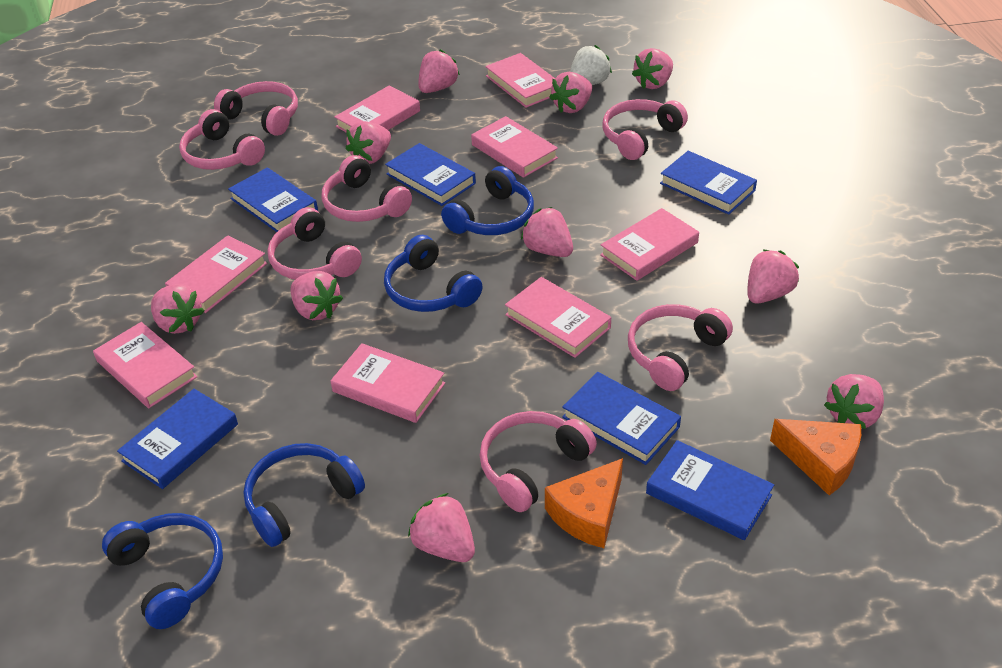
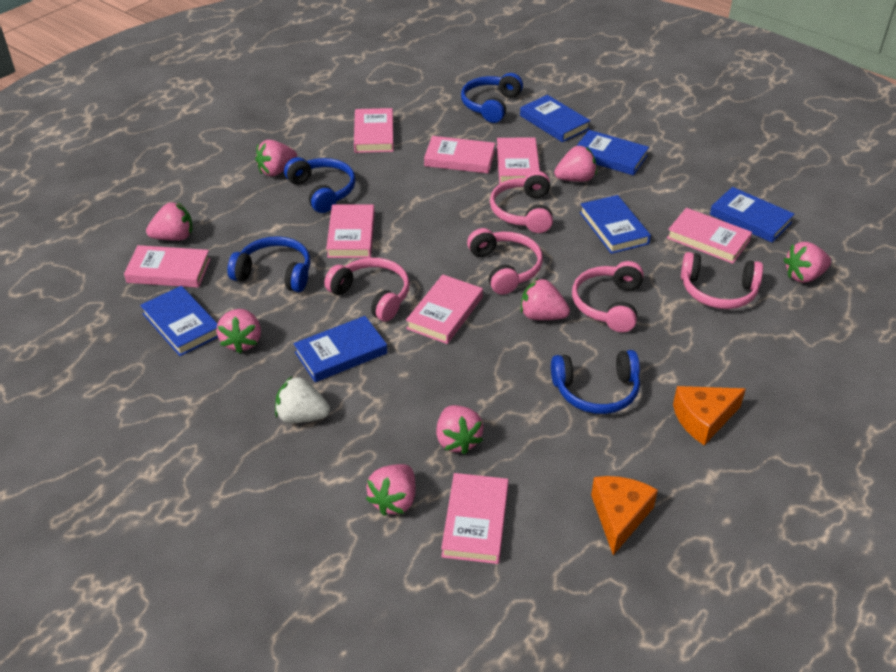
pink headphones: 7 -> 5
pink strawberry: 10 -> 8

